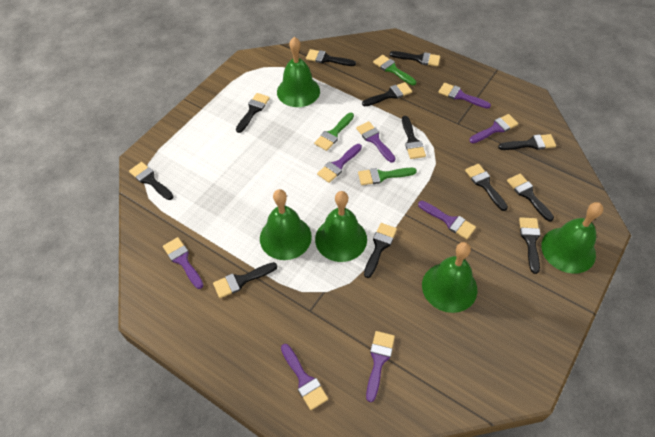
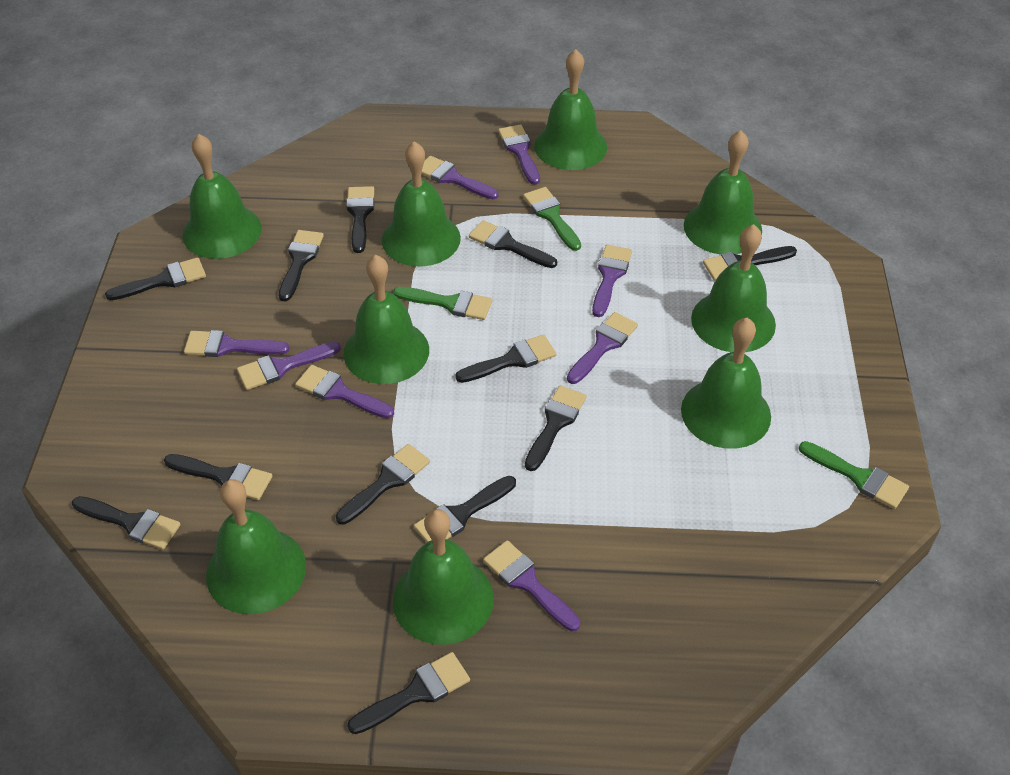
green bell: 5 -> 9

